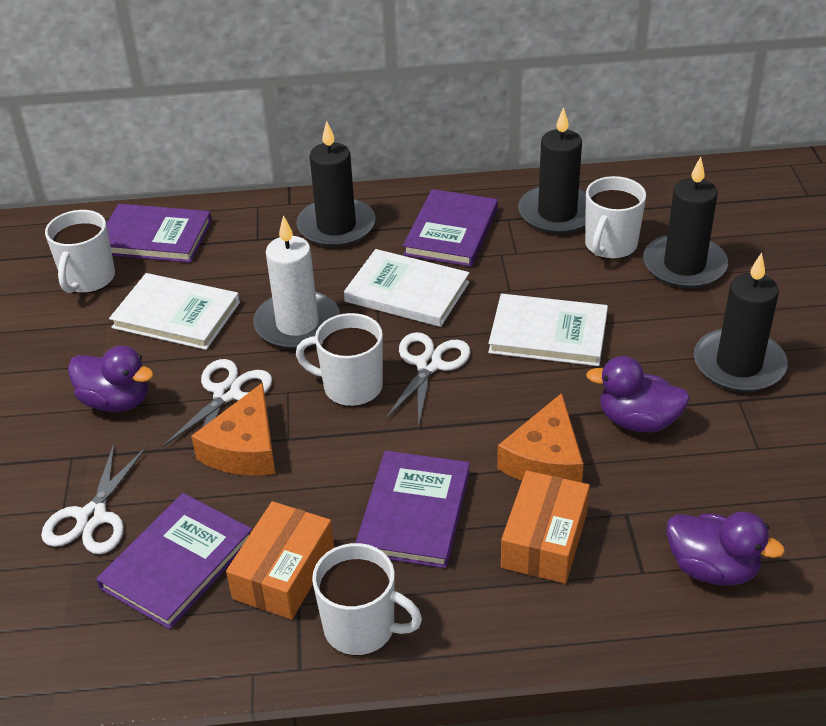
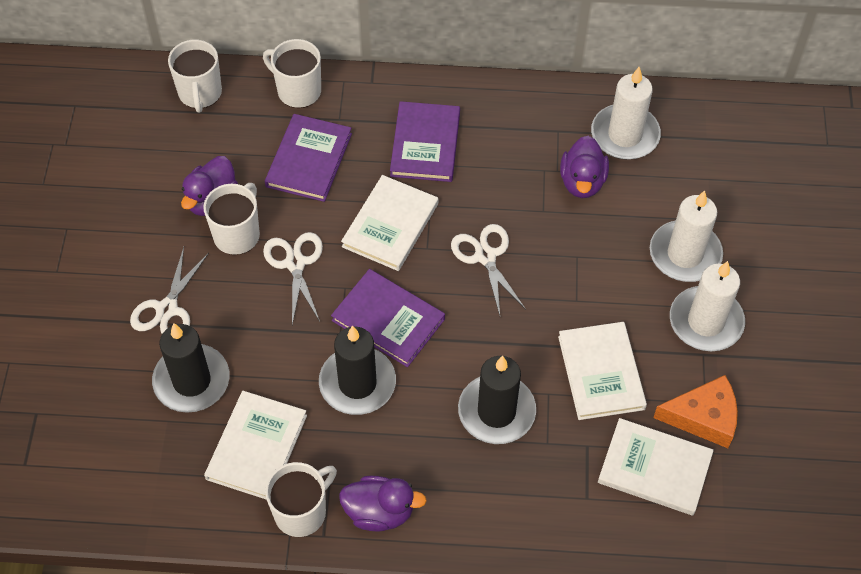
black candle: 4 -> 3
orange box: 2 -> 0
orange cheese: 2 -> 1
purple book: 4 -> 3
white book: 3 -> 4
white candle: 1 -> 3

